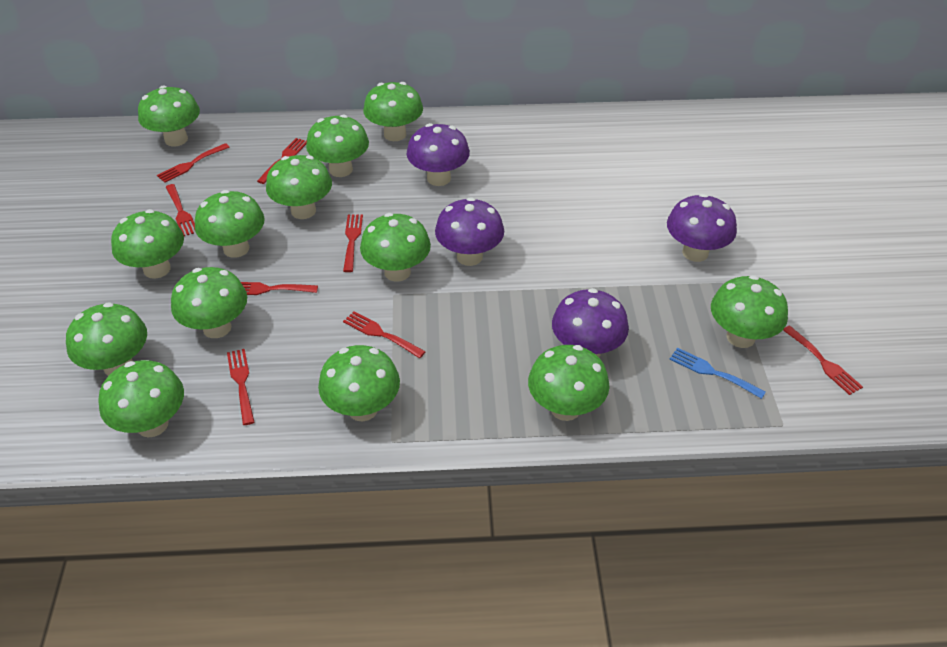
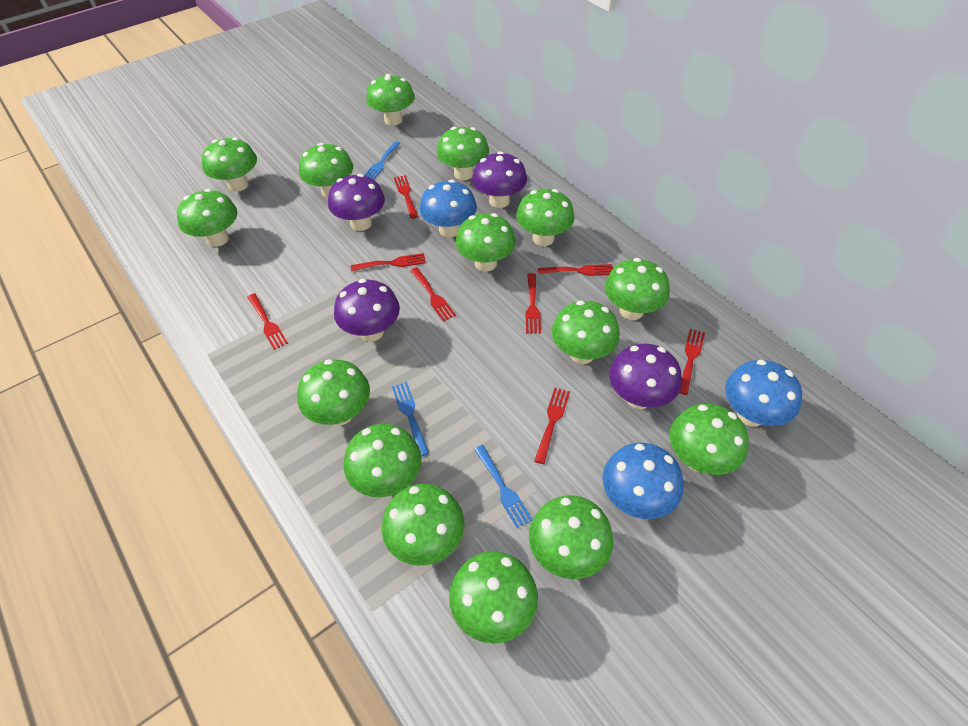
blue fork: 1 -> 3
blue mushroom: 0 -> 3
green mushroom: 13 -> 15

